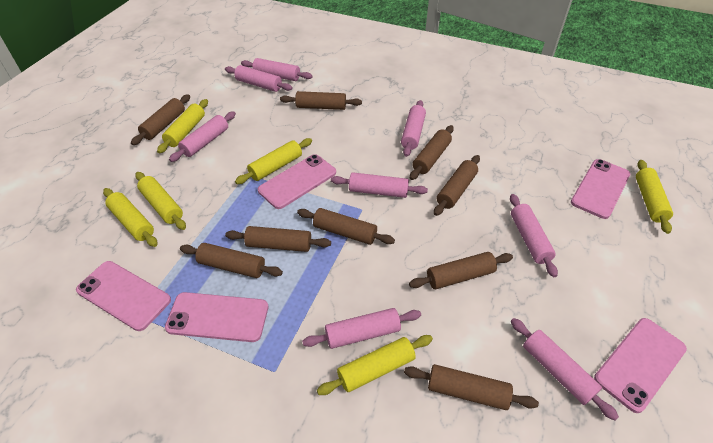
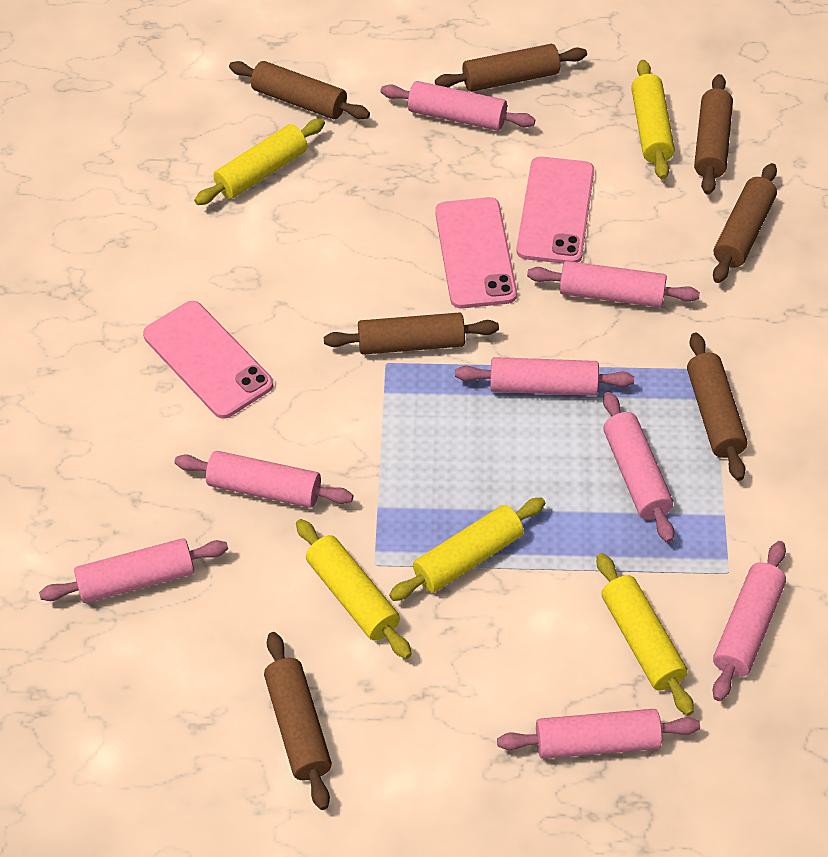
brown rolling pin: 9 -> 7
pink phone: 5 -> 3
yellow rolling pin: 6 -> 5

